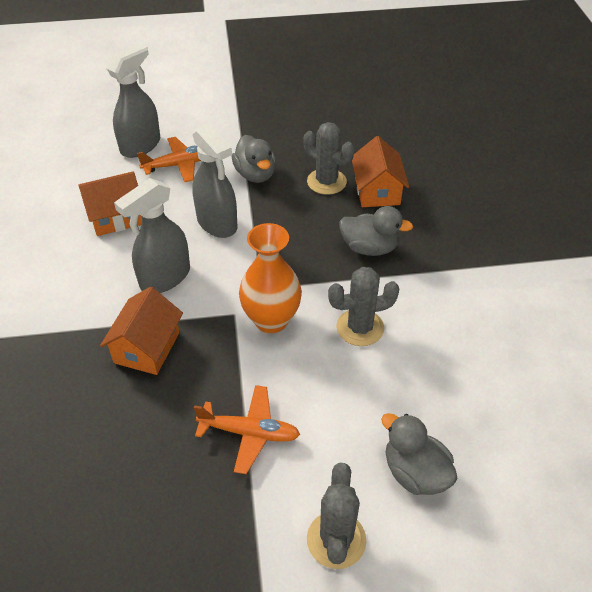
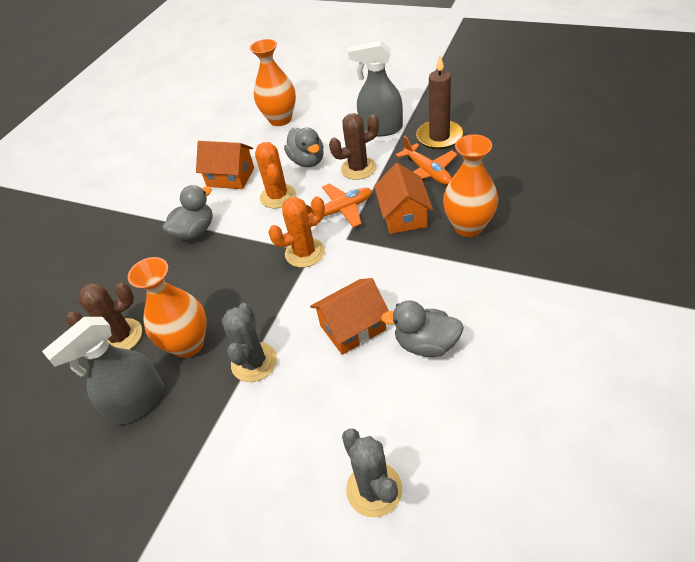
brown cactus: 0 -> 2
brown candle: 0 -> 1
grey cactus: 3 -> 2
grey spray bottle: 3 -> 2
orange cactus: 0 -> 2
orange vase: 1 -> 3

